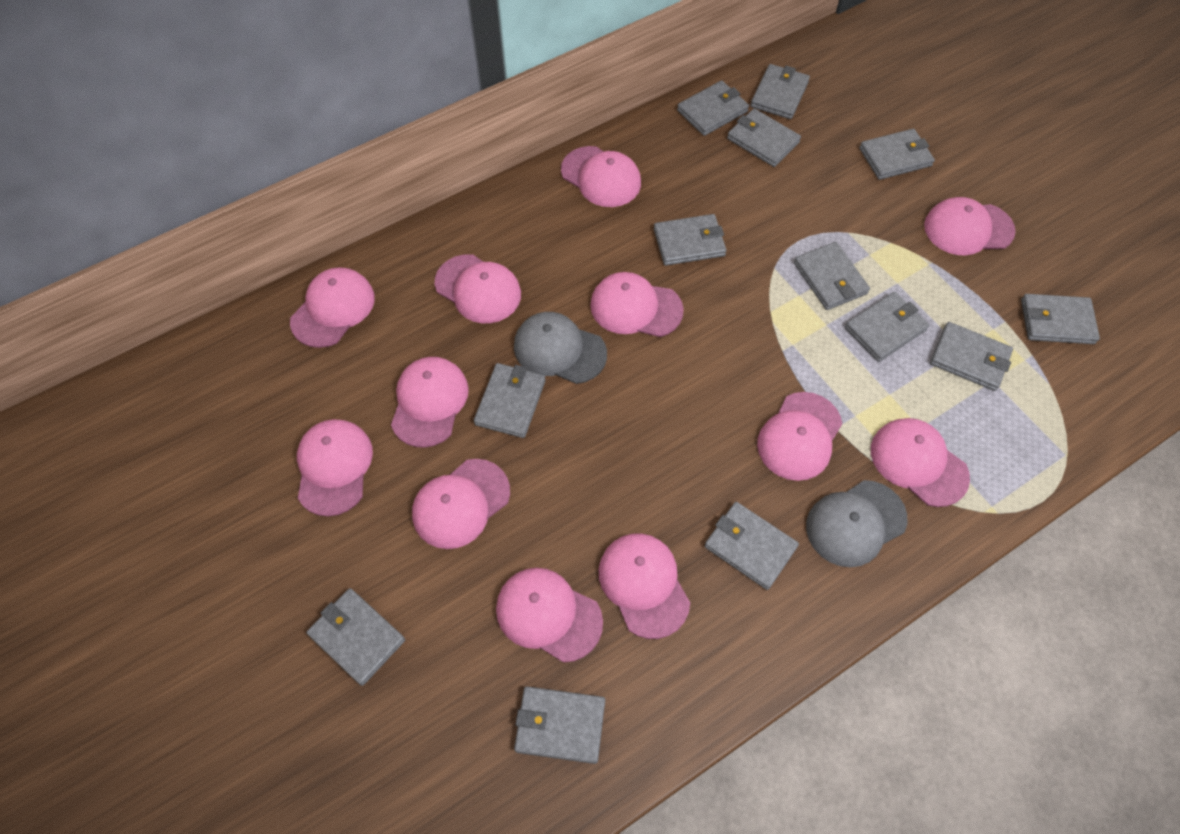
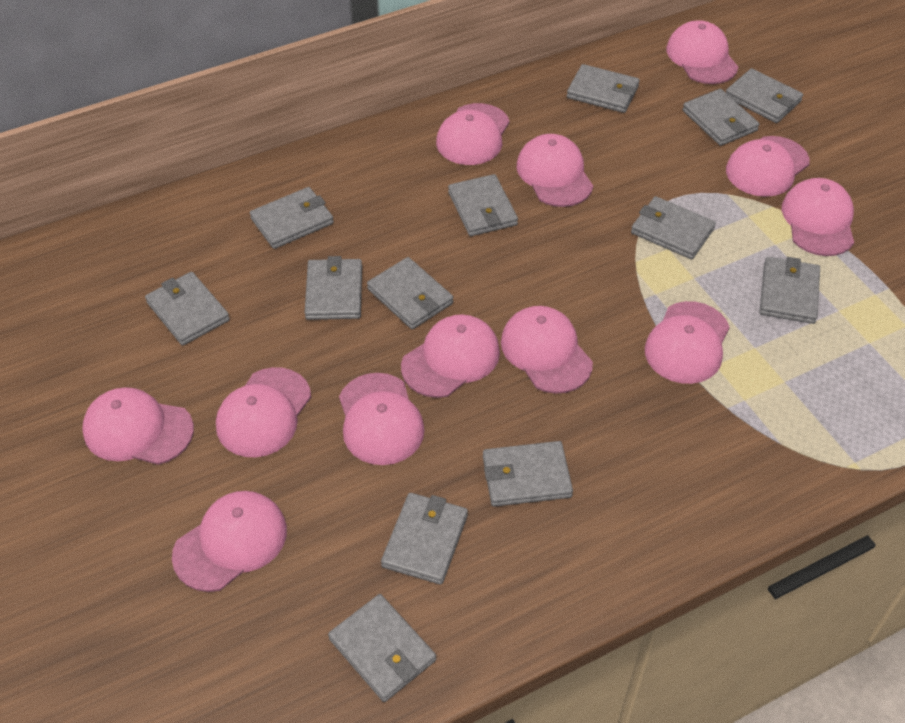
grey cap: 2 -> 0

